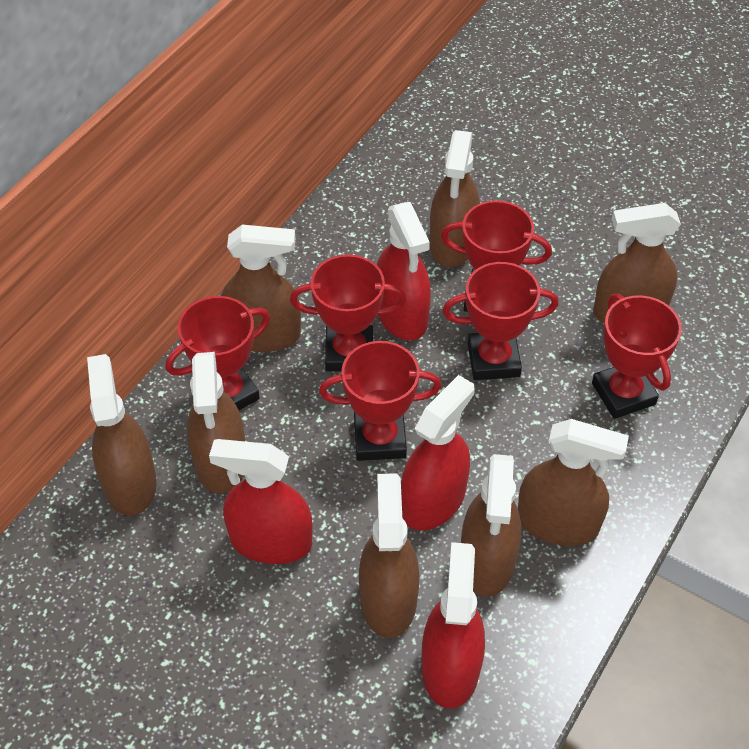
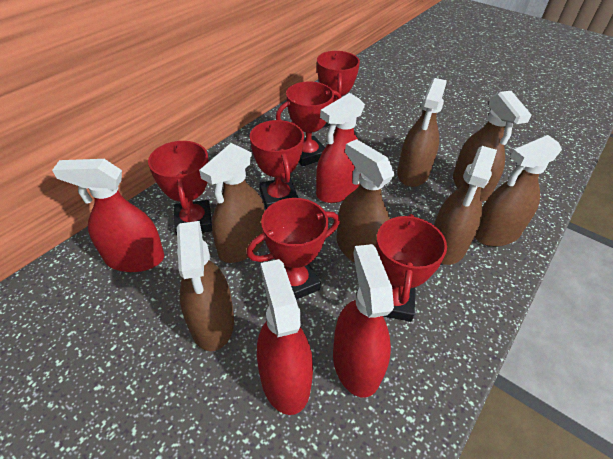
brown spray bottle: 8 -> 7

